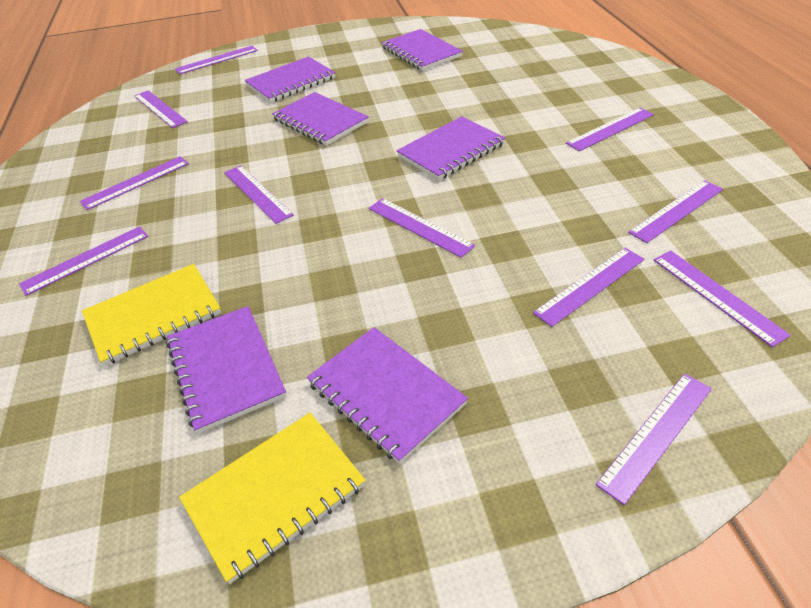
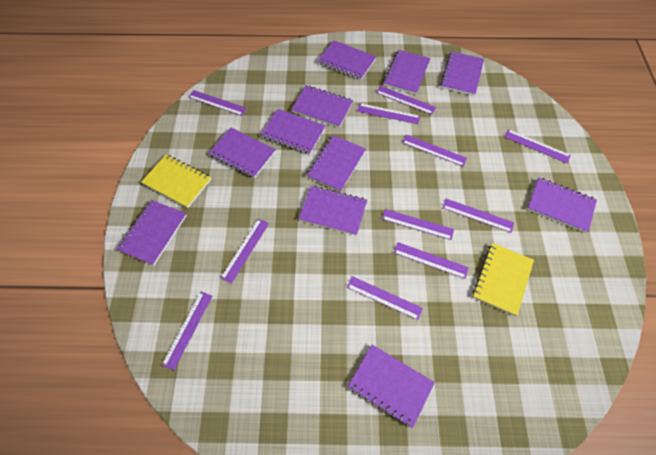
purple notebook: 6 -> 11

